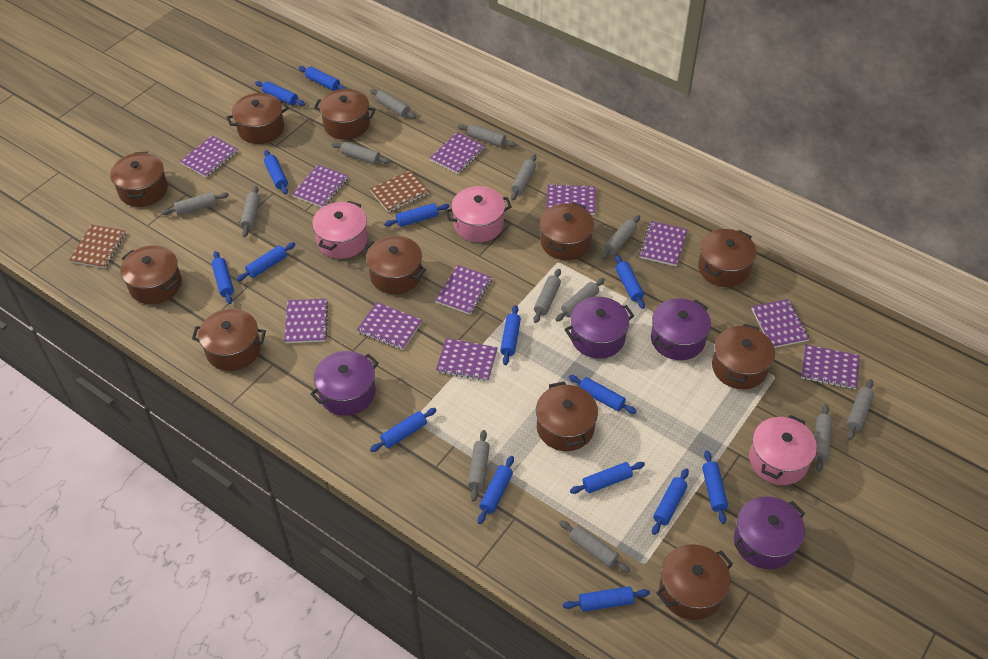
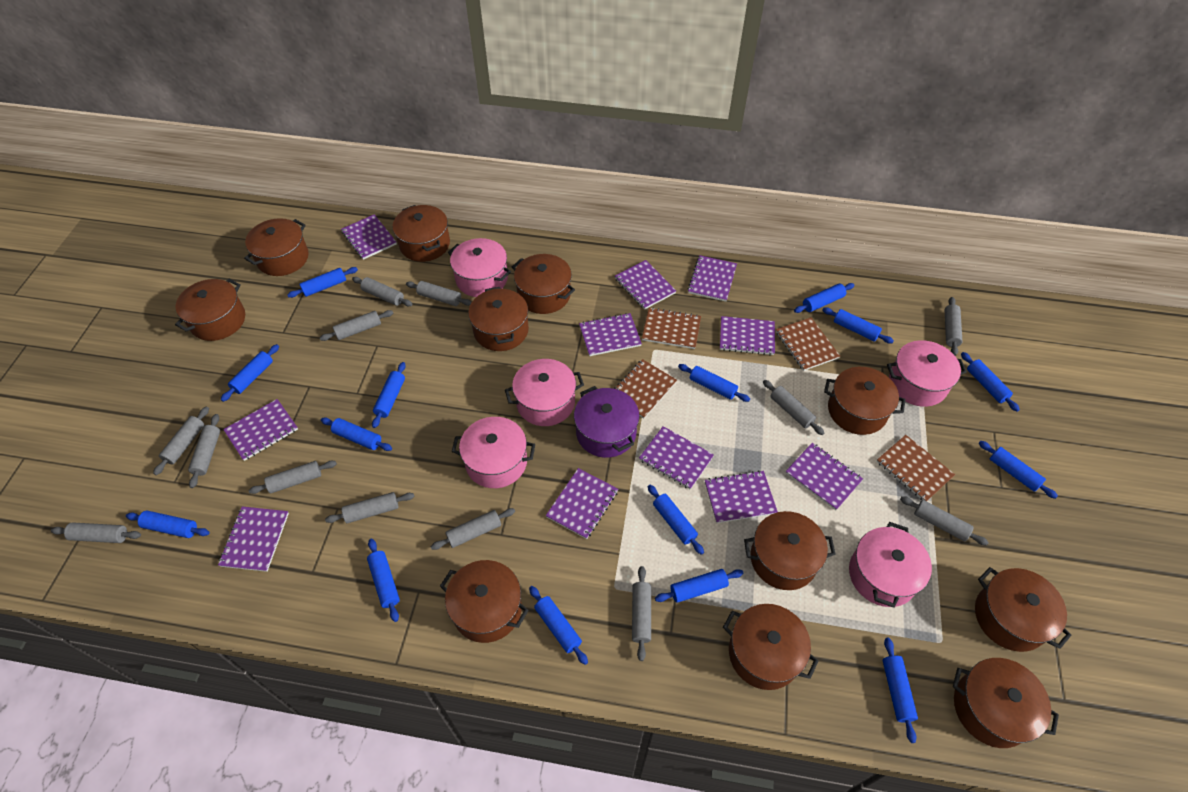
brown notebook: 2 -> 4
pink pot: 3 -> 5
purple pot: 4 -> 1

